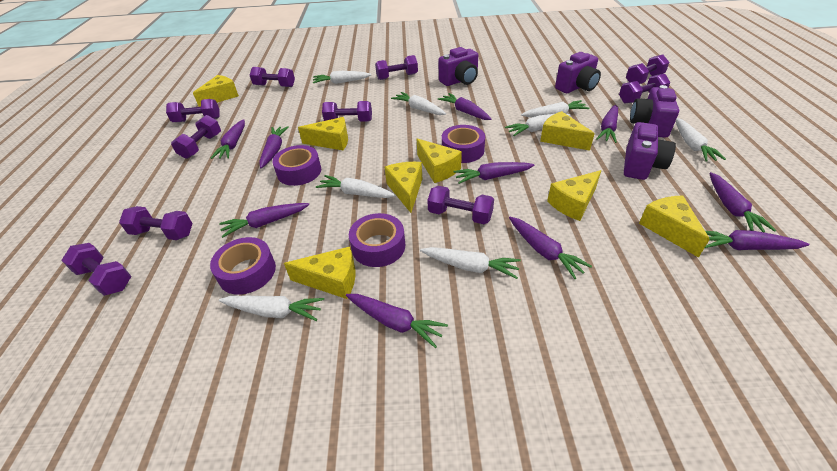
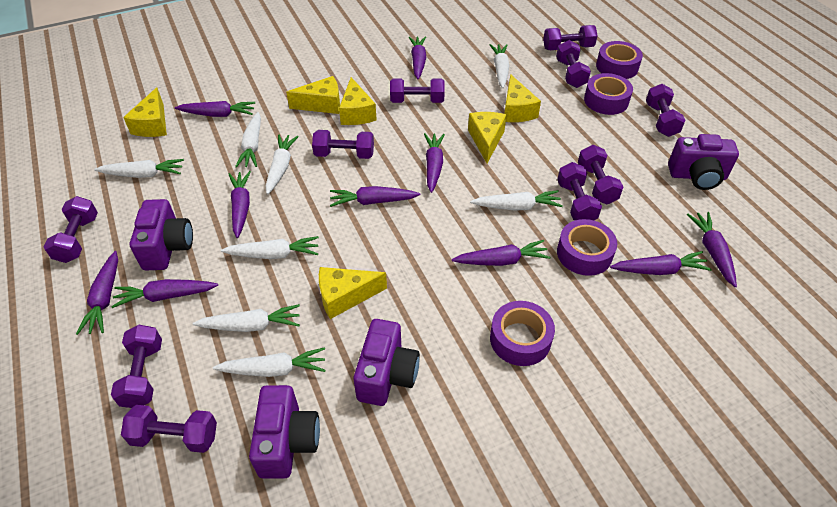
yellow cheese: 8 -> 6

